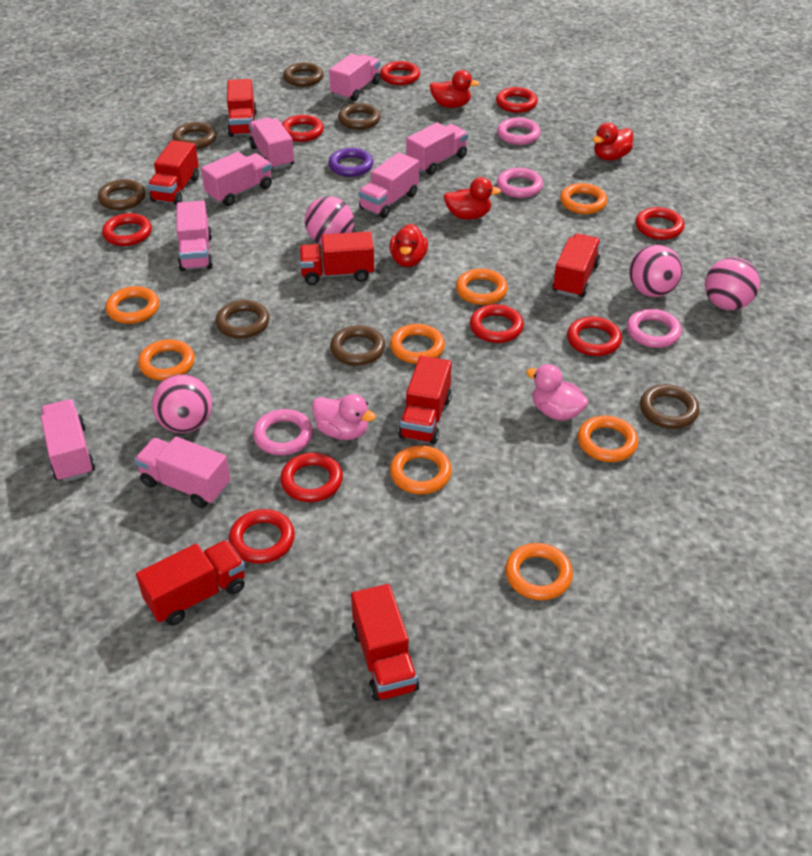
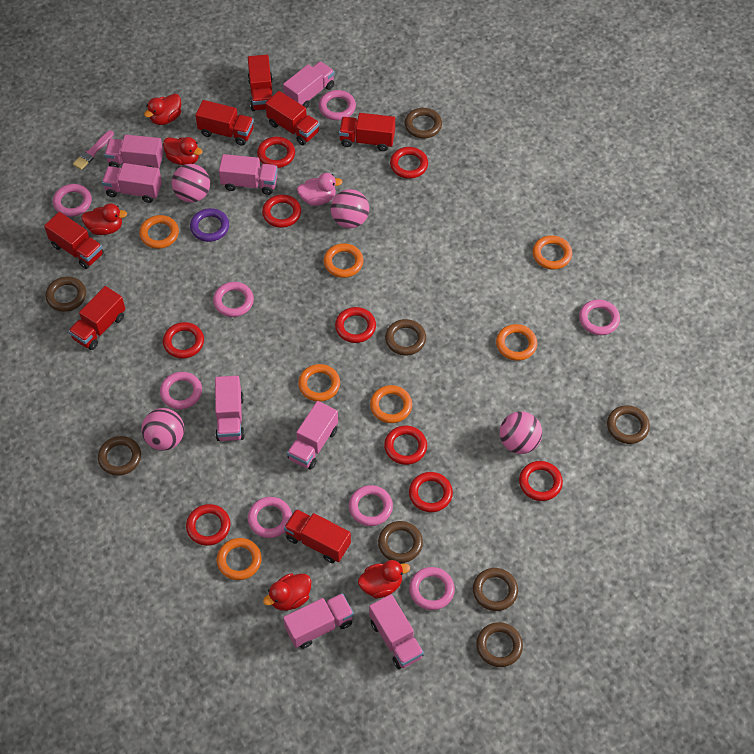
brown ring: 7 -> 8
orange ring: 8 -> 7
pink brush: 0 -> 1
pink duck: 2 -> 1
pink ring: 4 -> 8
red duck: 4 -> 5

